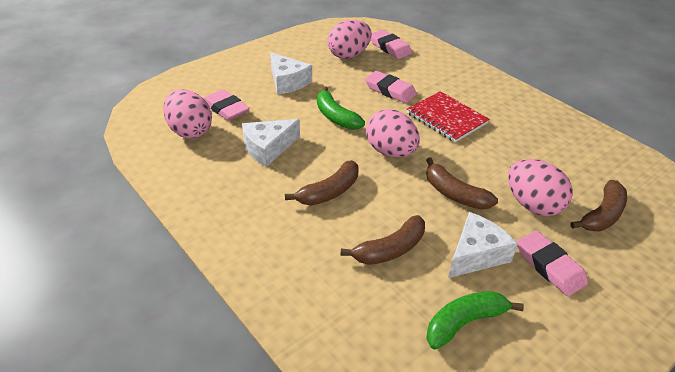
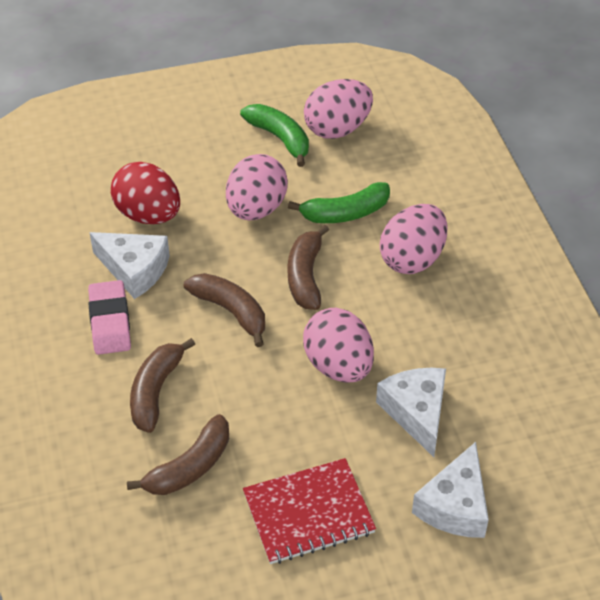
pink eraser: 4 -> 1
red egg: 0 -> 1

